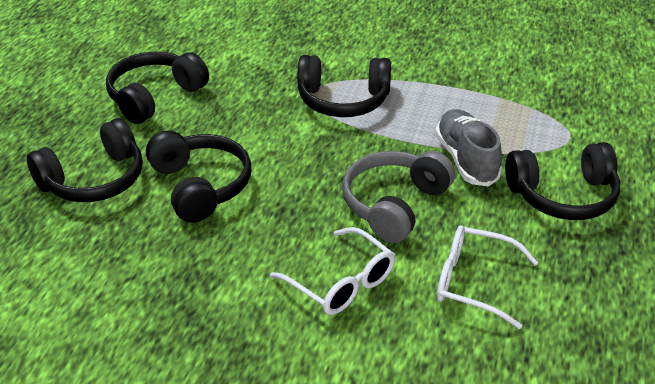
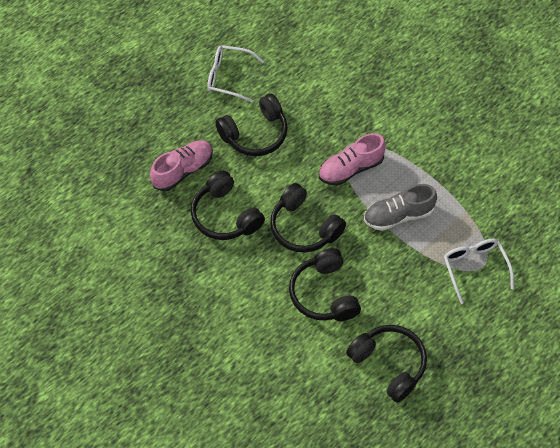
grey headphones: 1 -> 0
pink shoe: 0 -> 2

